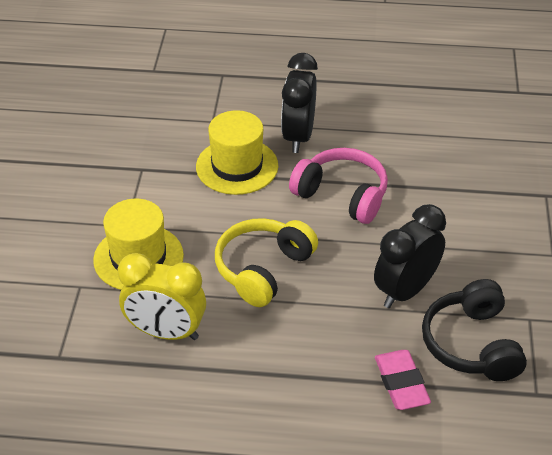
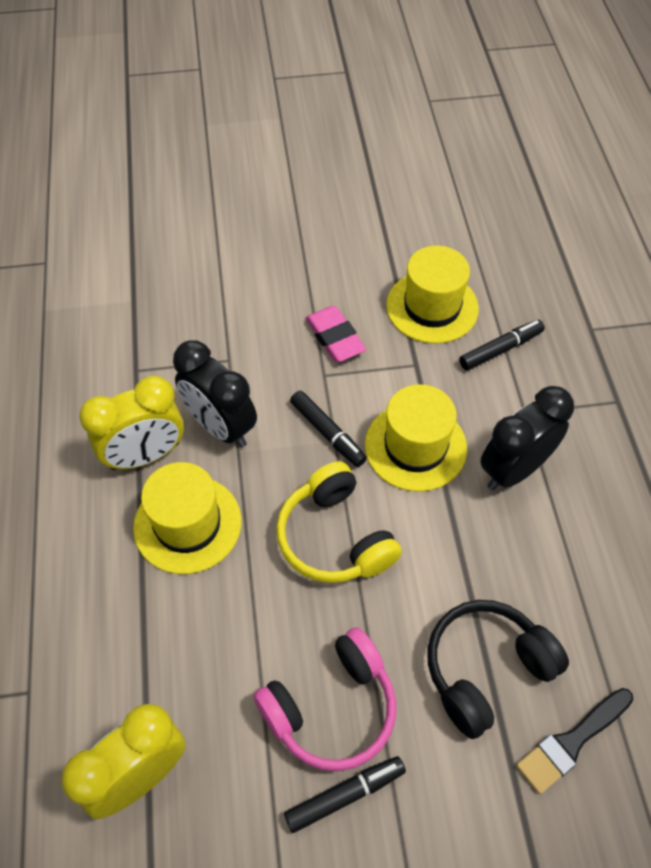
black brush: 0 -> 1
black marker: 0 -> 3
yellow clock: 1 -> 2
yellow hat: 2 -> 3

